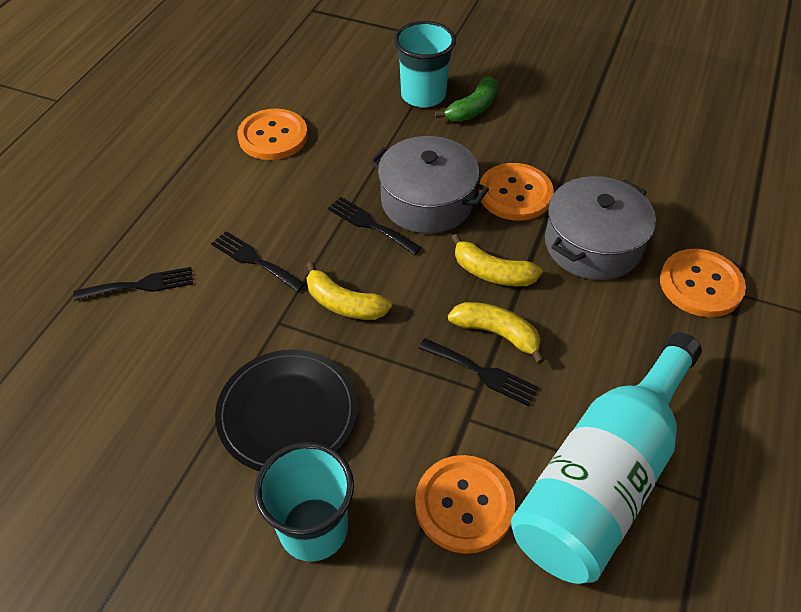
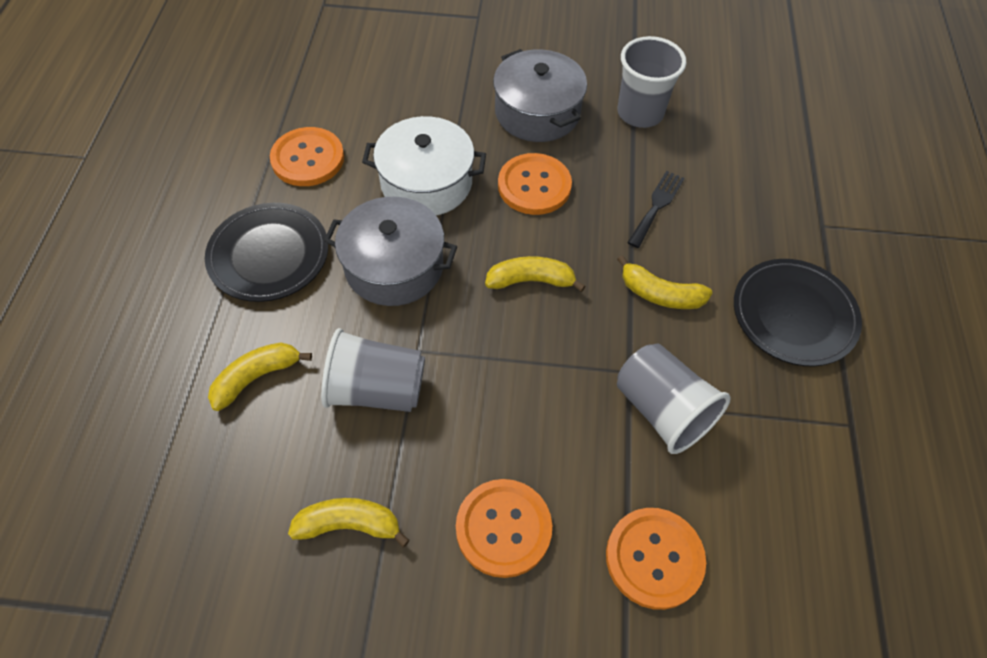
black fork: 4 -> 1
black plate: 1 -> 2
green banana: 1 -> 0
grey cup: 0 -> 3
turquoise bottle: 1 -> 0
turquoise cup: 2 -> 0
white pot: 0 -> 1
yellow banana: 3 -> 4

